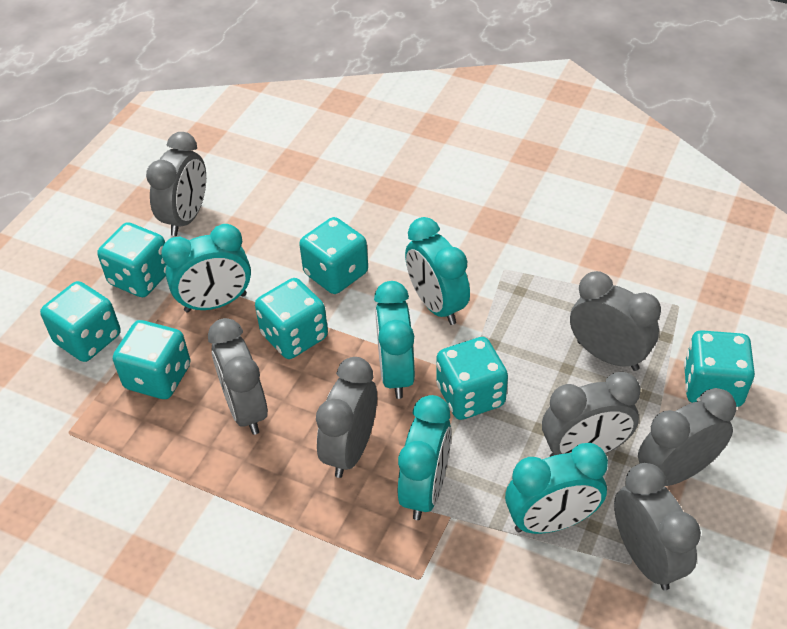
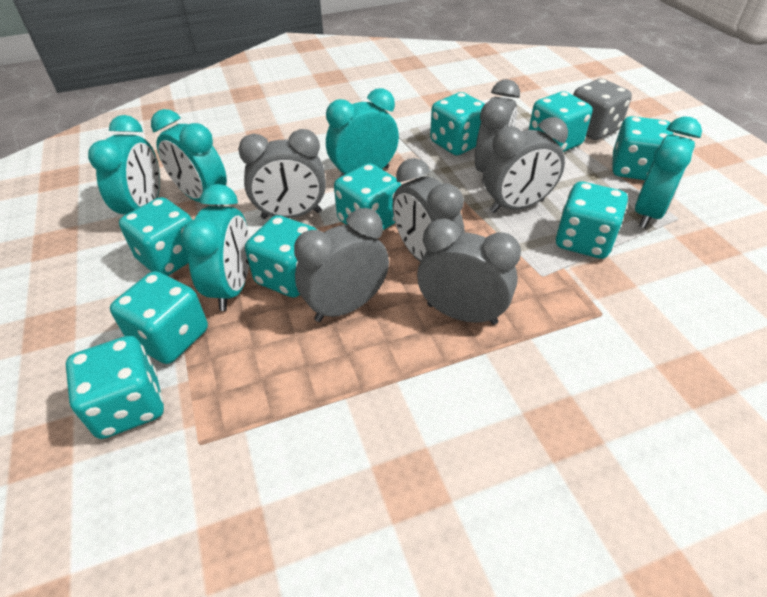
grey clock: 7 -> 6
grey dice: 0 -> 1
turquoise dice: 7 -> 9

